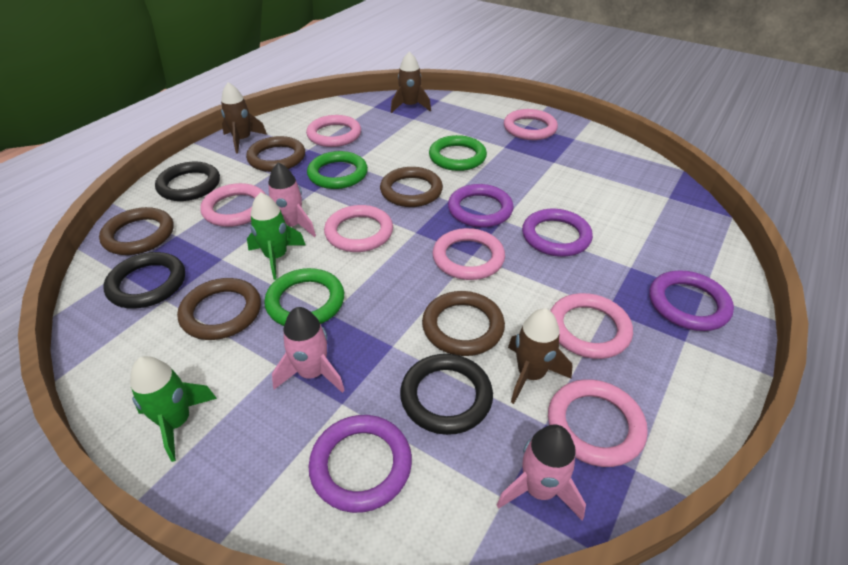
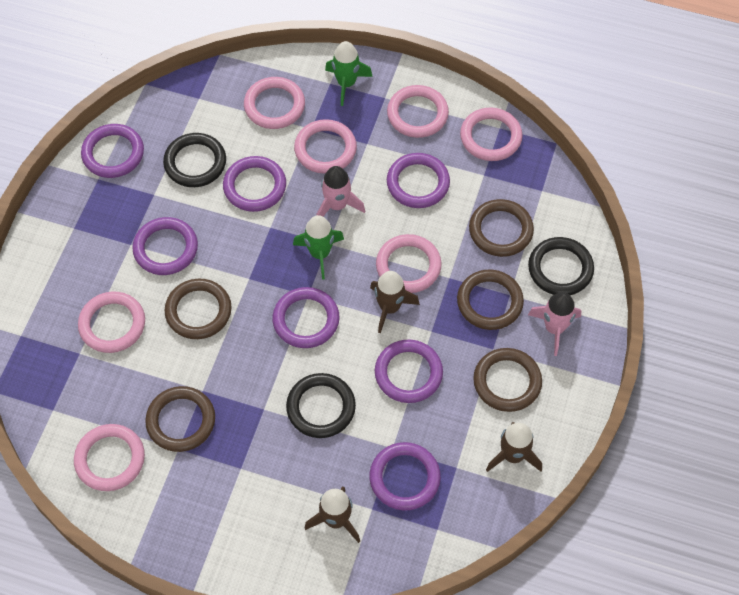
green ring: 3 -> 0
pink rocket: 3 -> 2
purple ring: 4 -> 7

